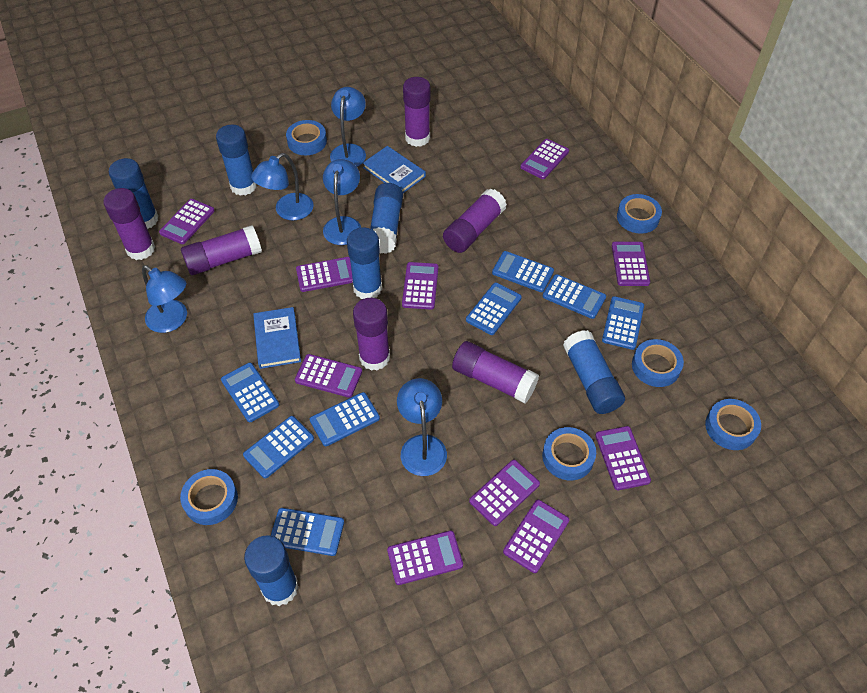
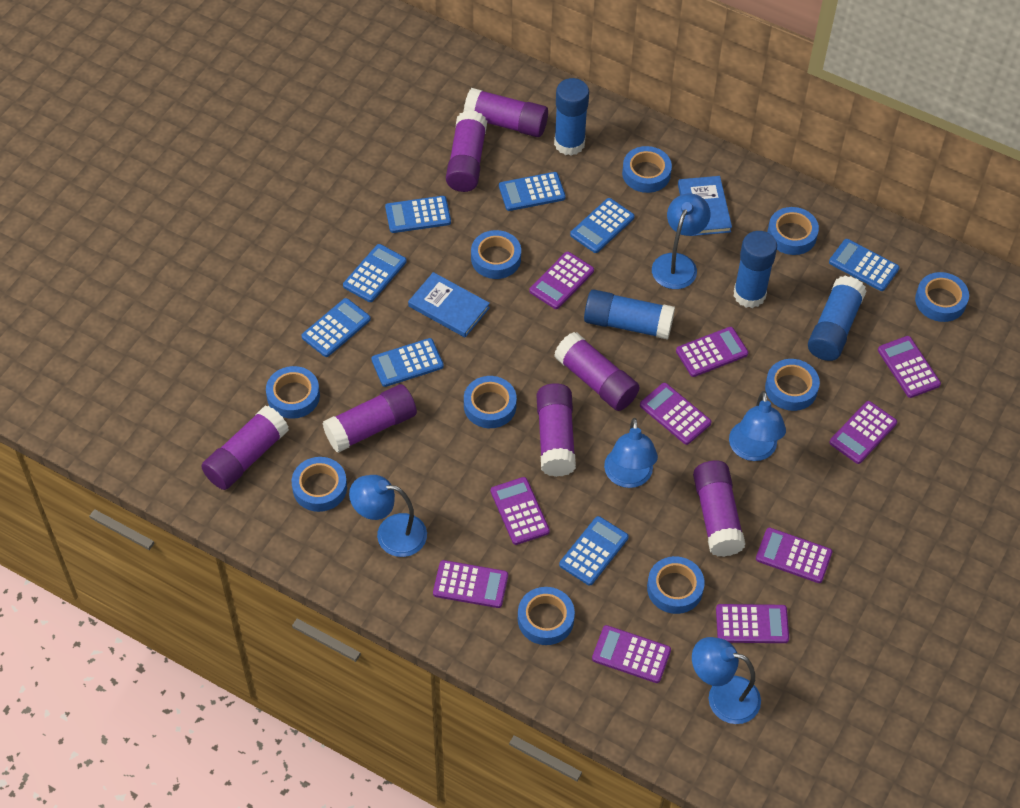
blue glue stick: 6 -> 4
blue tape: 6 -> 10
purple glue stick: 6 -> 7

